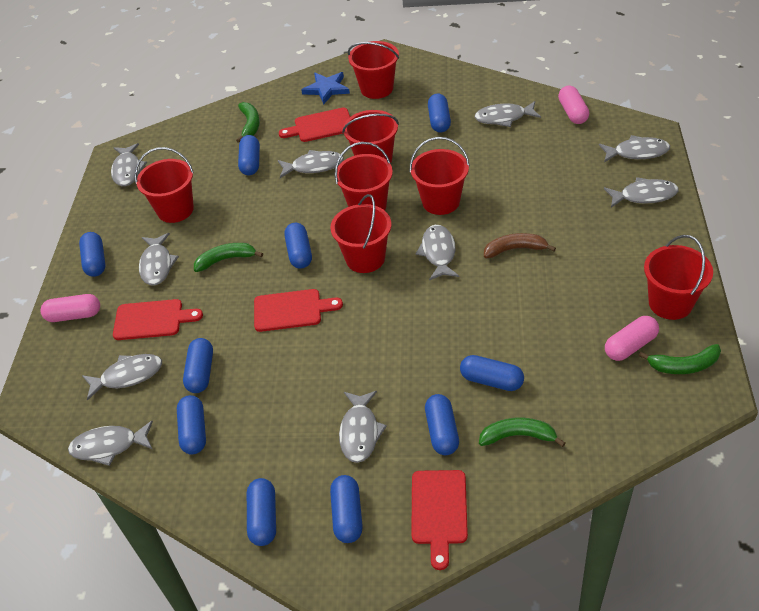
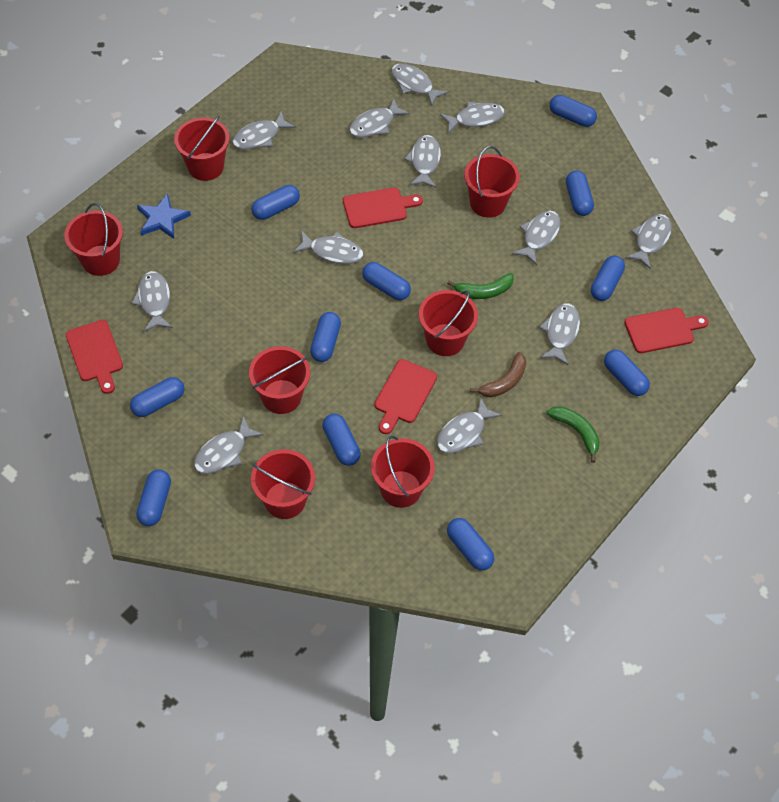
blue capsule: 10 -> 11
green banana: 4 -> 2
grey fish: 10 -> 12
pink capsule: 3 -> 0

